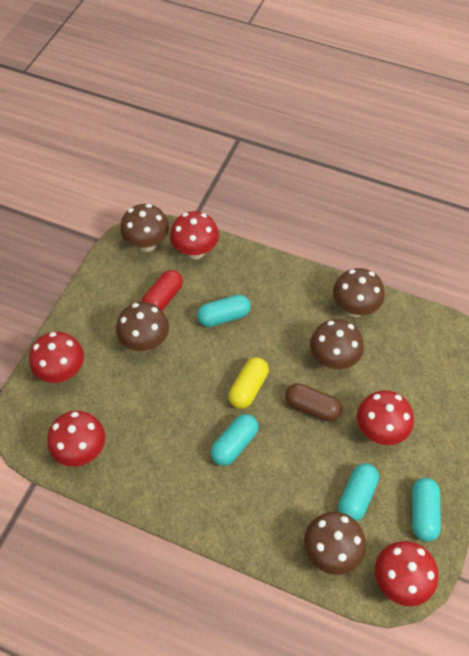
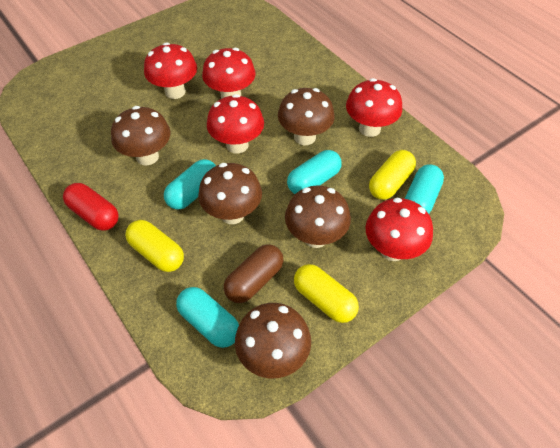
yellow capsule: 1 -> 3

